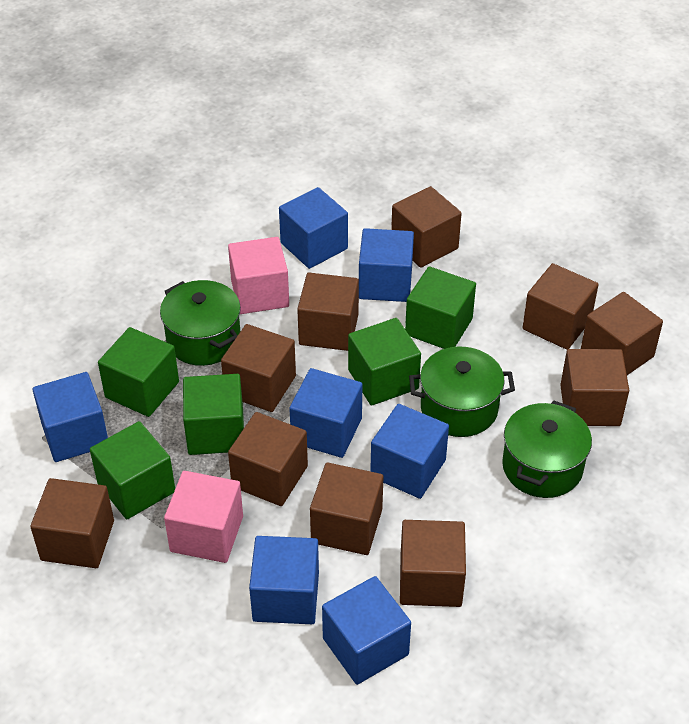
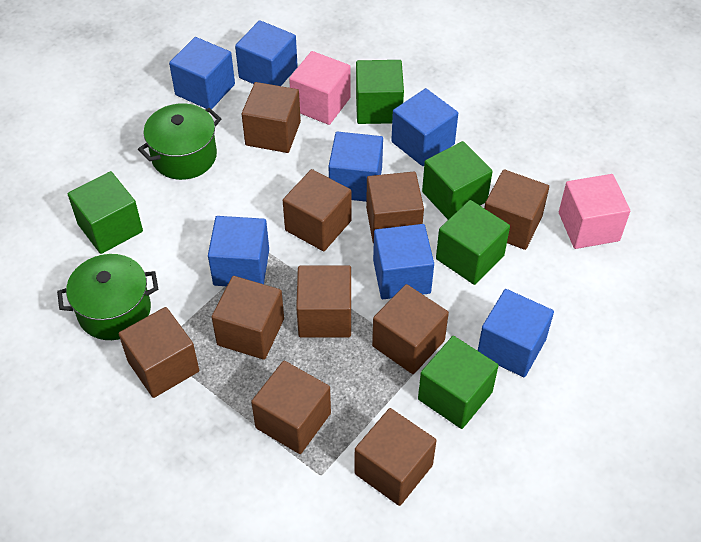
green pot: 3 -> 2

